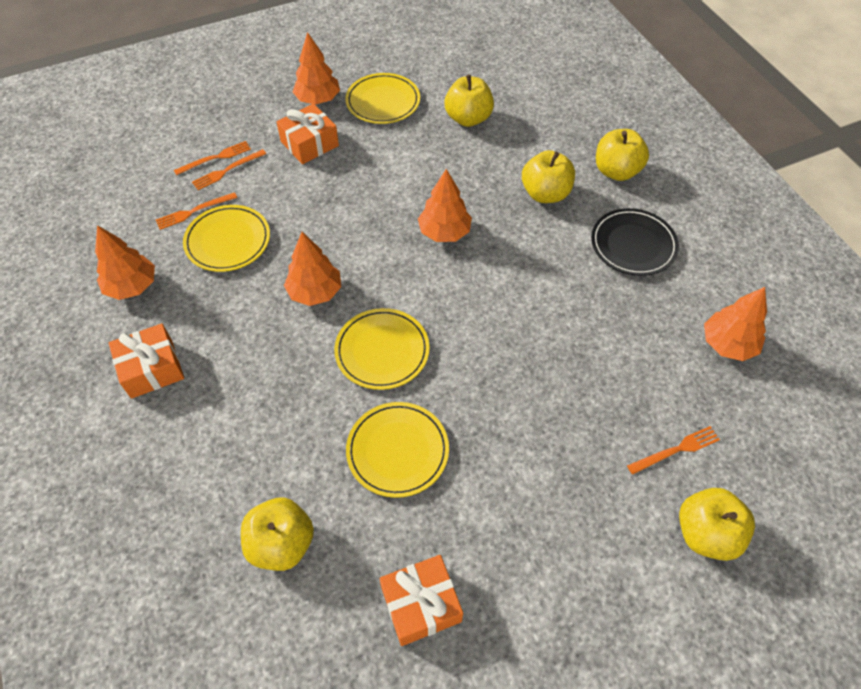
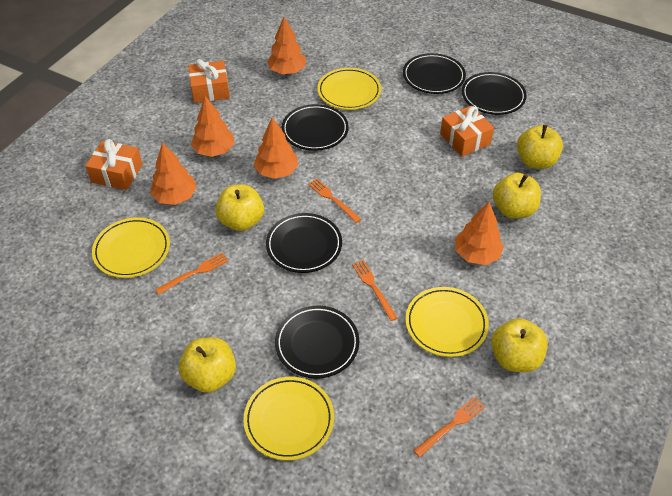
black plate: 1 -> 5

